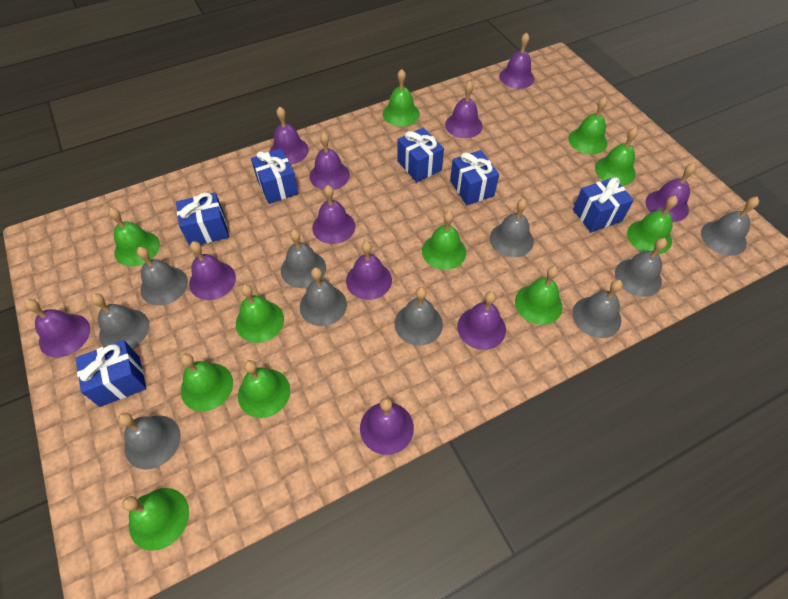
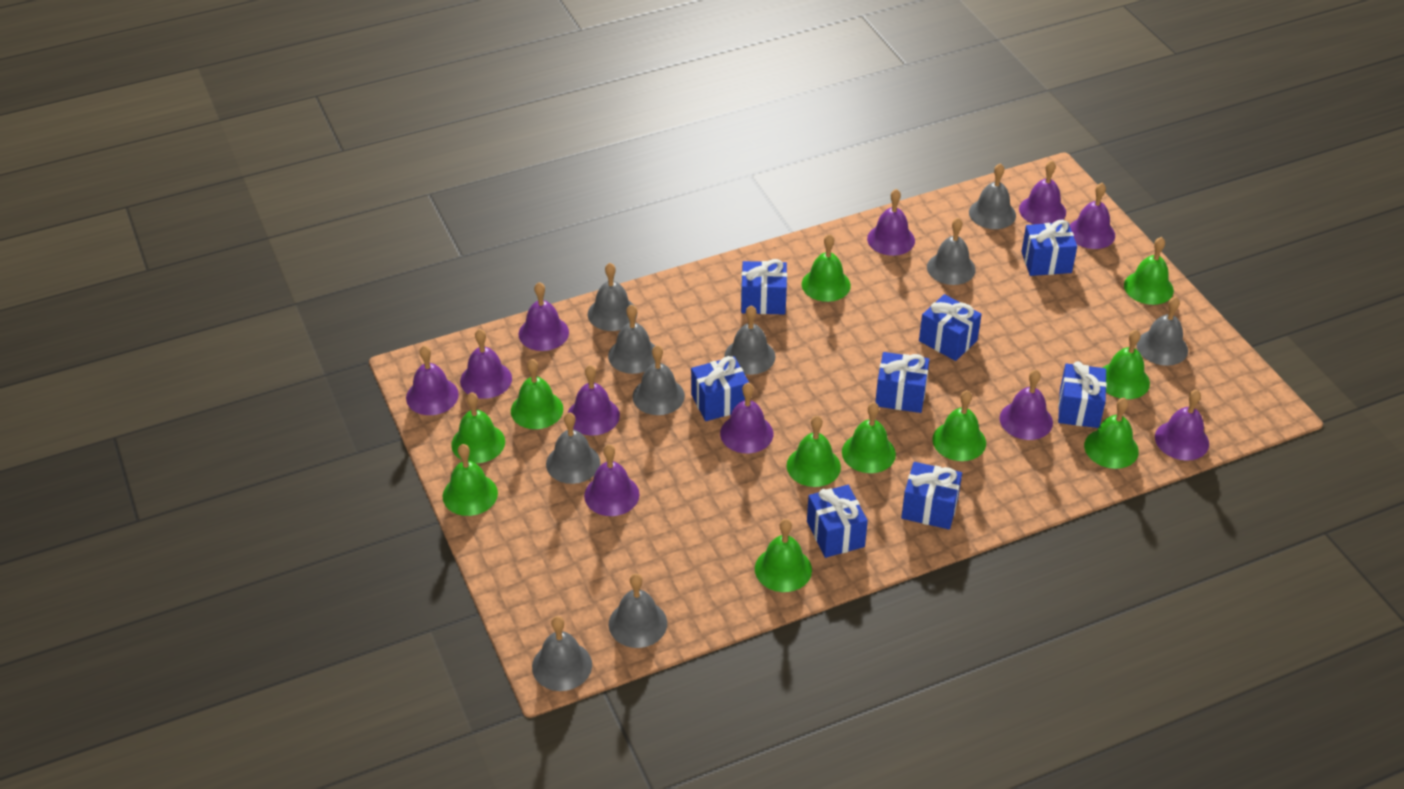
blue gift: 6 -> 8

